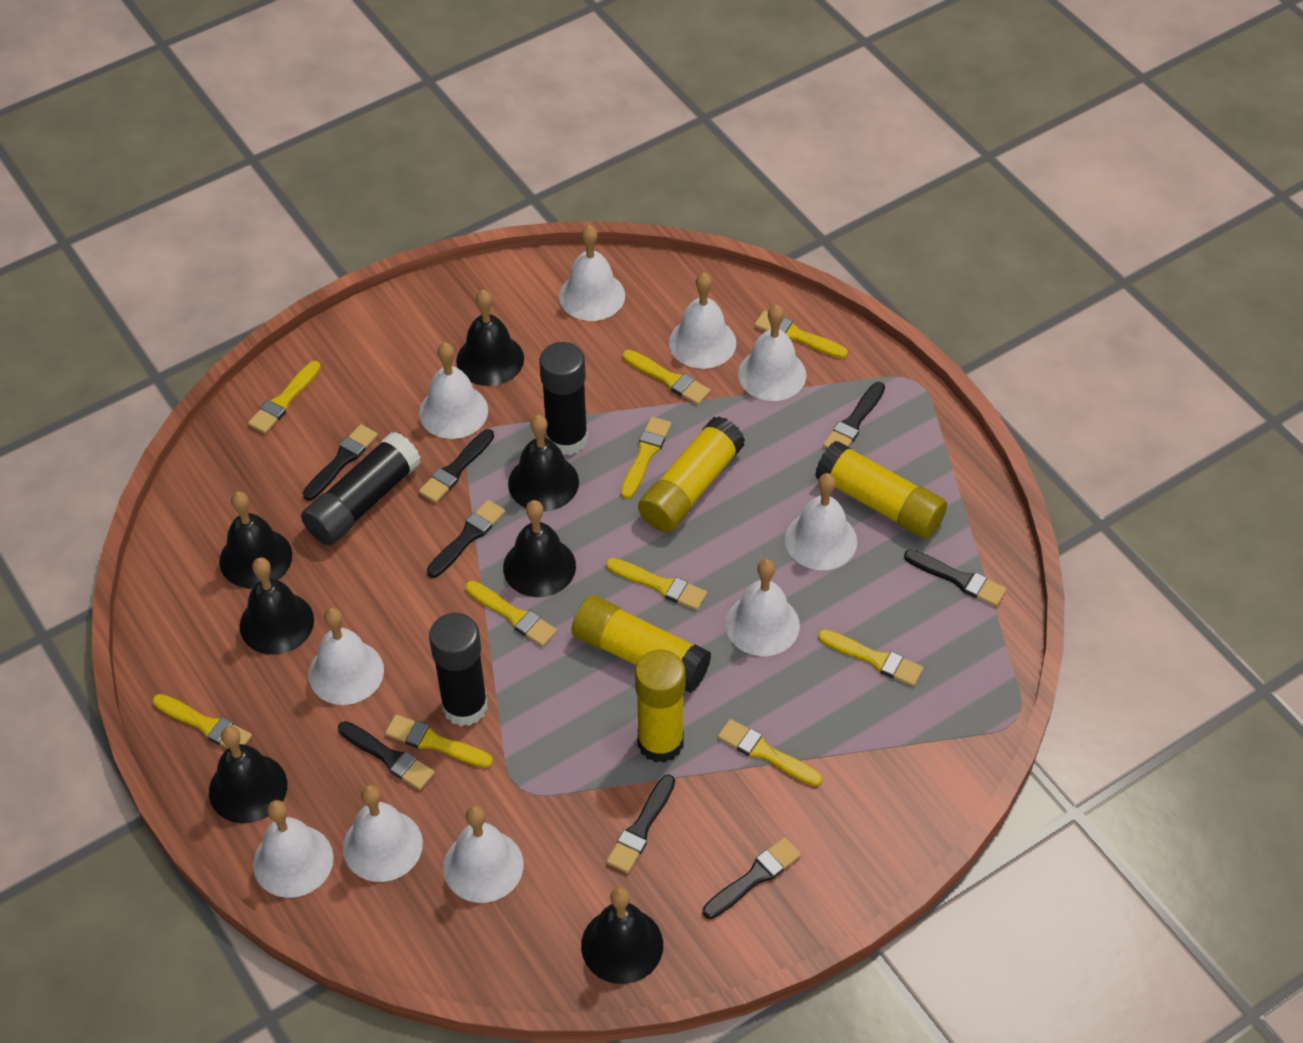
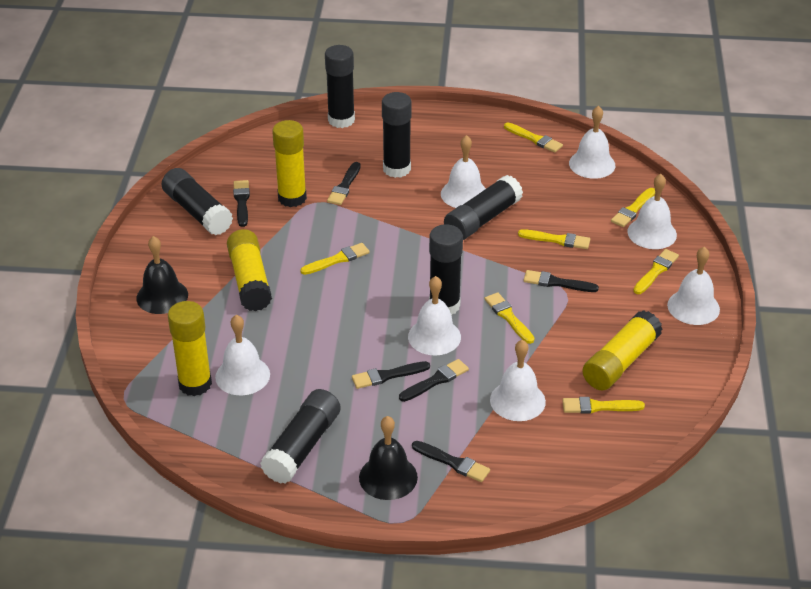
black bell: 7 -> 2
black brush: 8 -> 6
black glue stick: 3 -> 6
white bell: 10 -> 7
yellow brush: 10 -> 7

